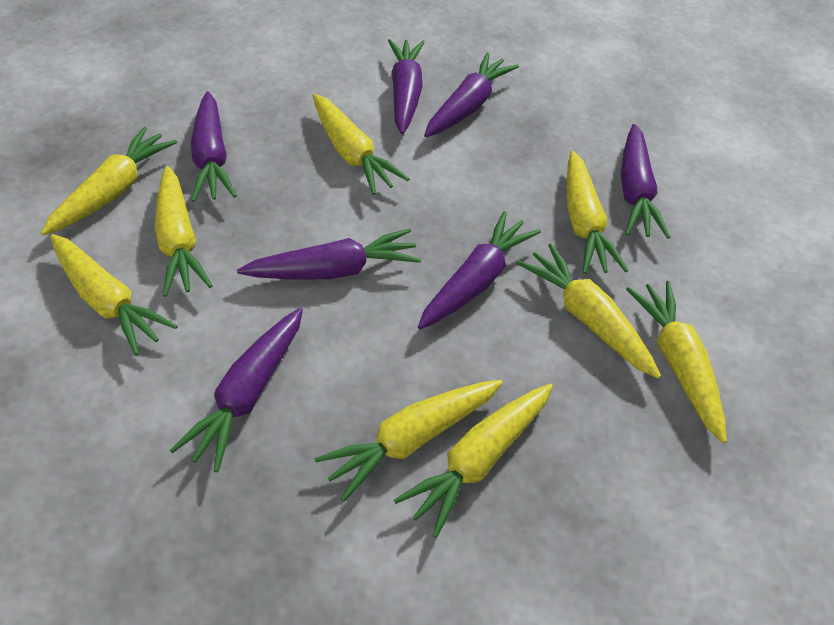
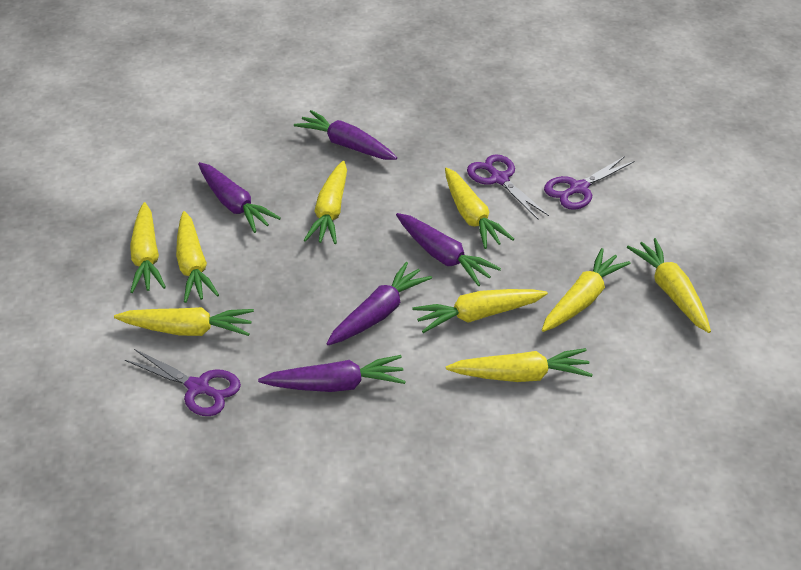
purple carrot: 7 -> 5
purple scissors: 0 -> 3

